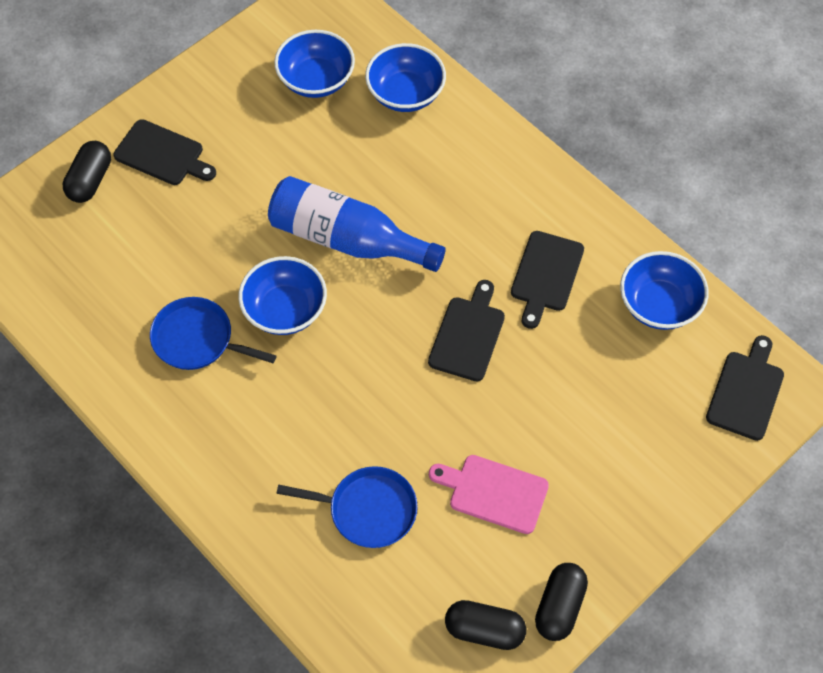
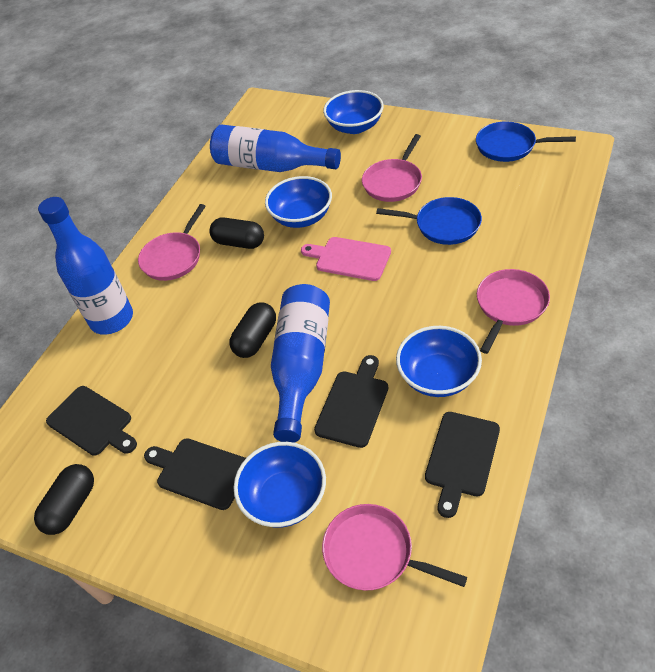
blue bottle: 1 -> 3
pink pan: 0 -> 4

